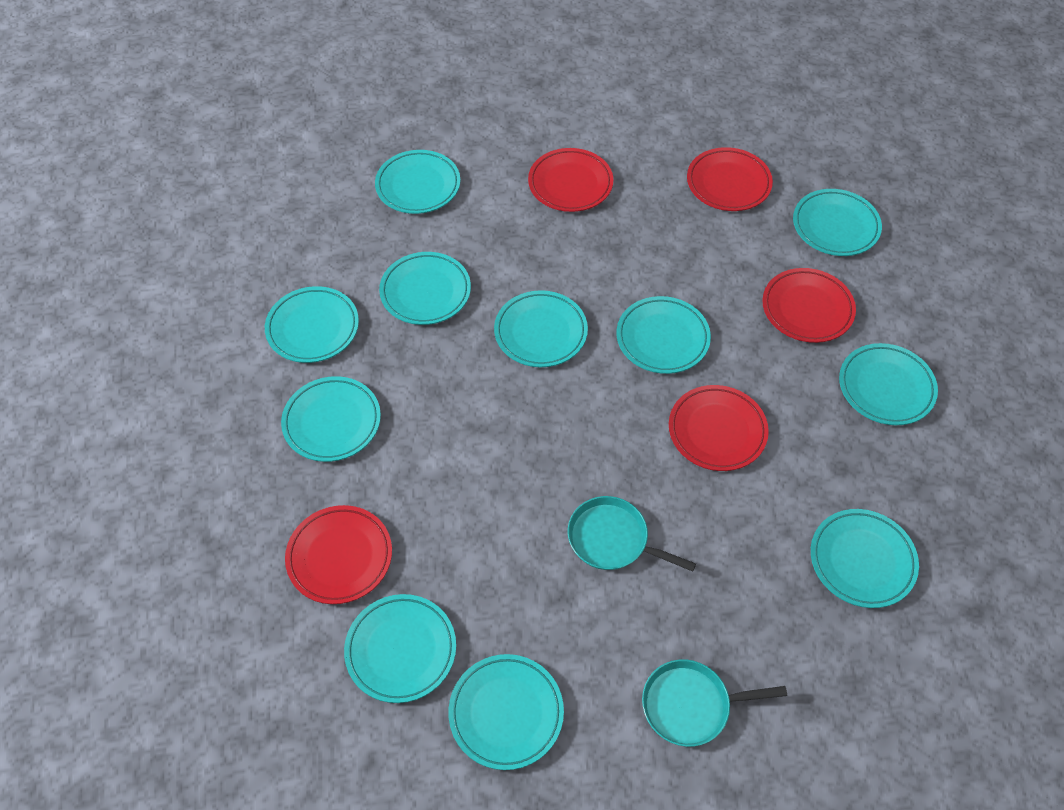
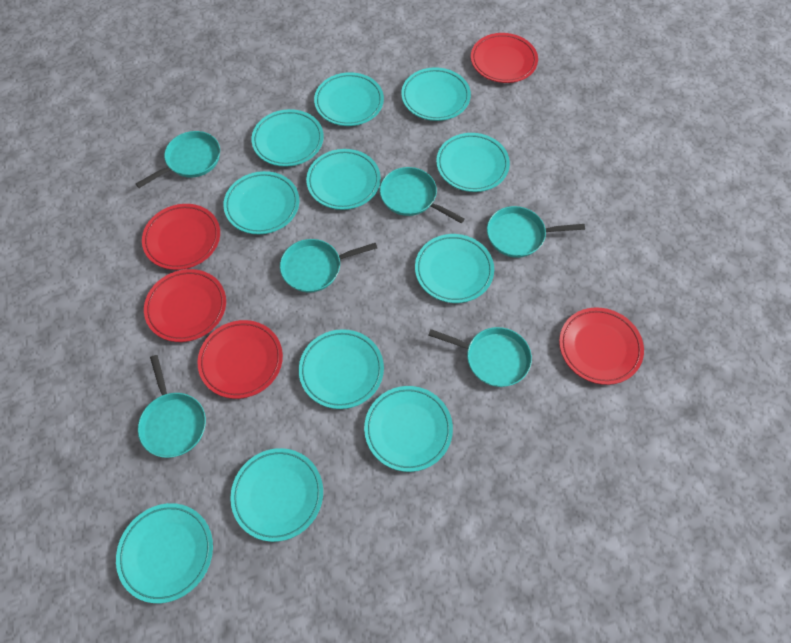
turquoise pan: 2 -> 6

